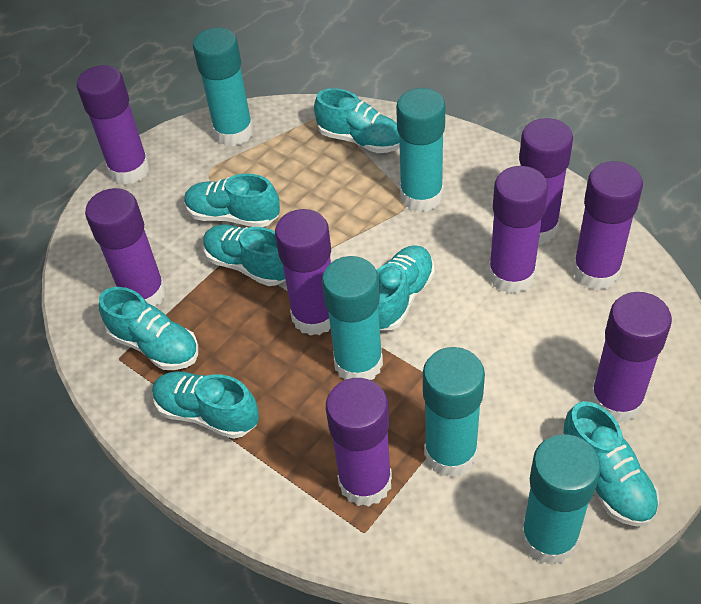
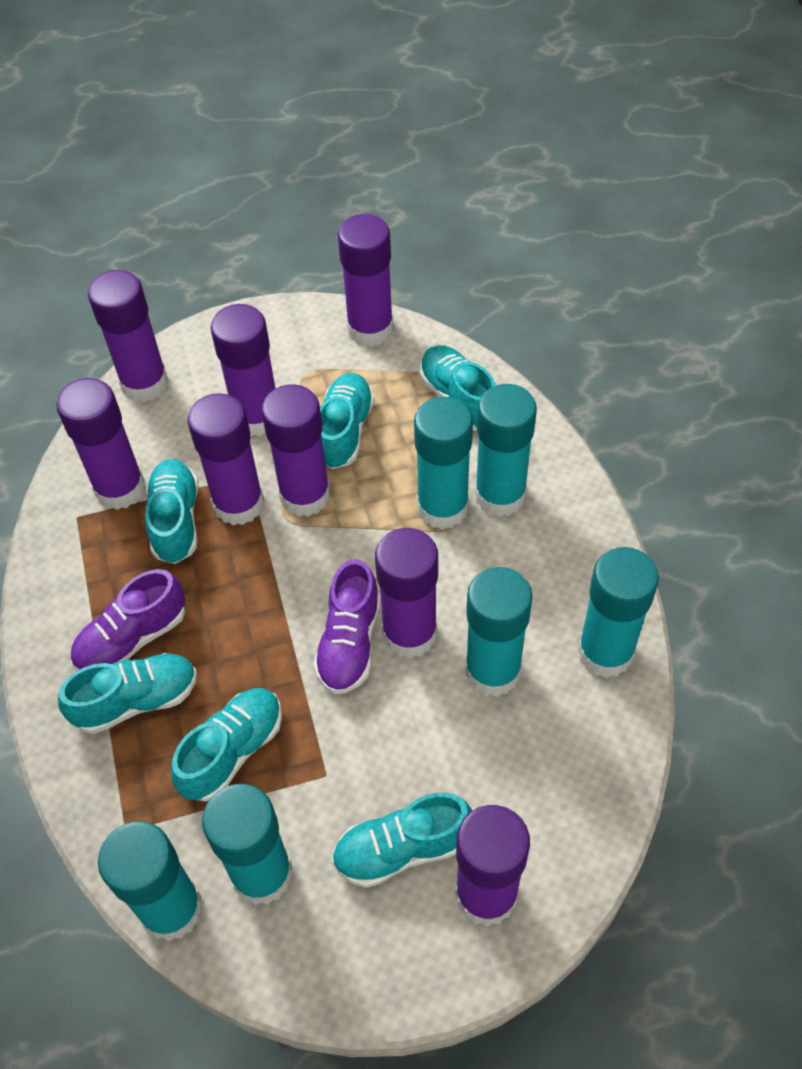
purple shoe: 0 -> 2
turquoise glue stick: 5 -> 6
turquoise shoe: 7 -> 6

